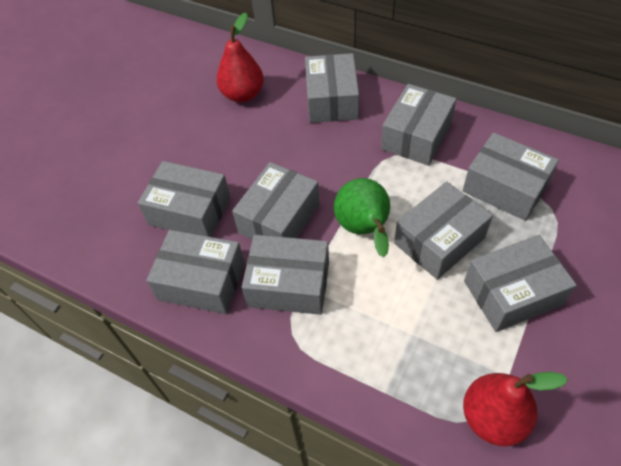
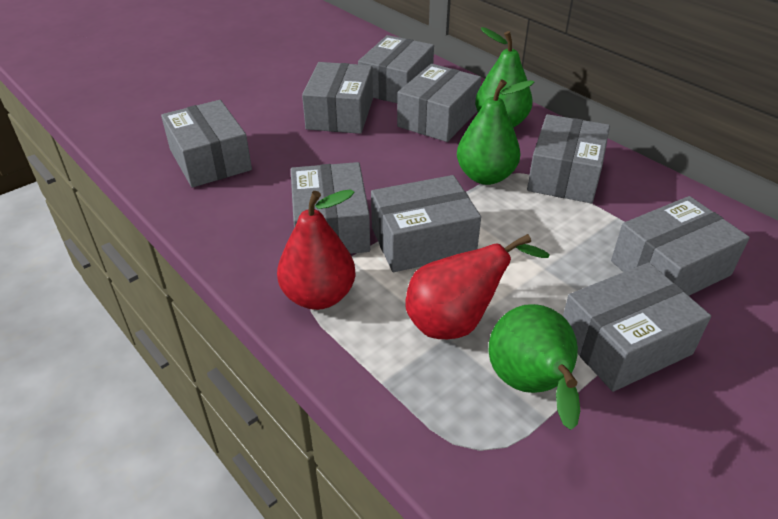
green pear: 1 -> 3

